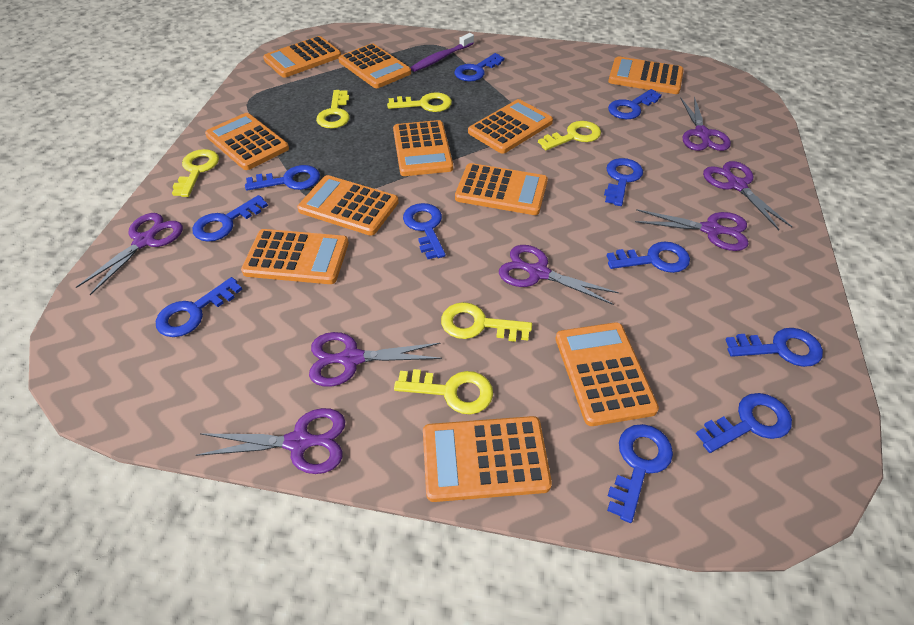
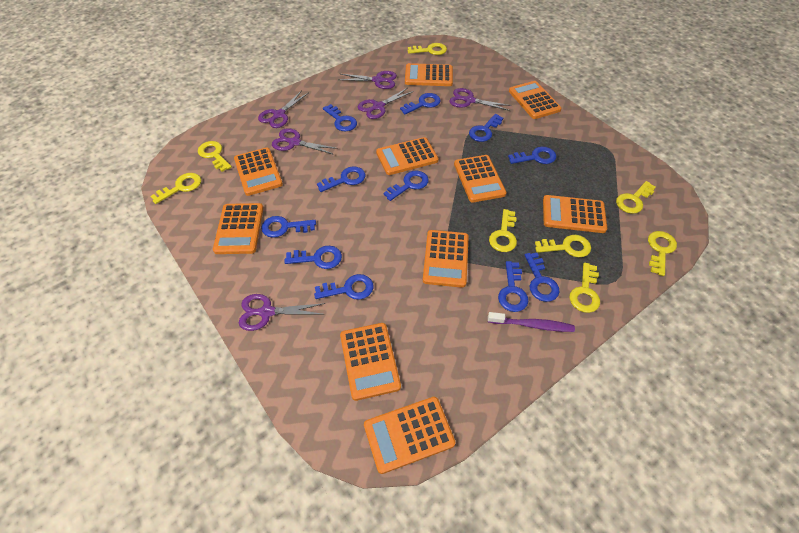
orange calculator: 11 -> 10
purple scissors: 7 -> 6
yellow key: 6 -> 8

